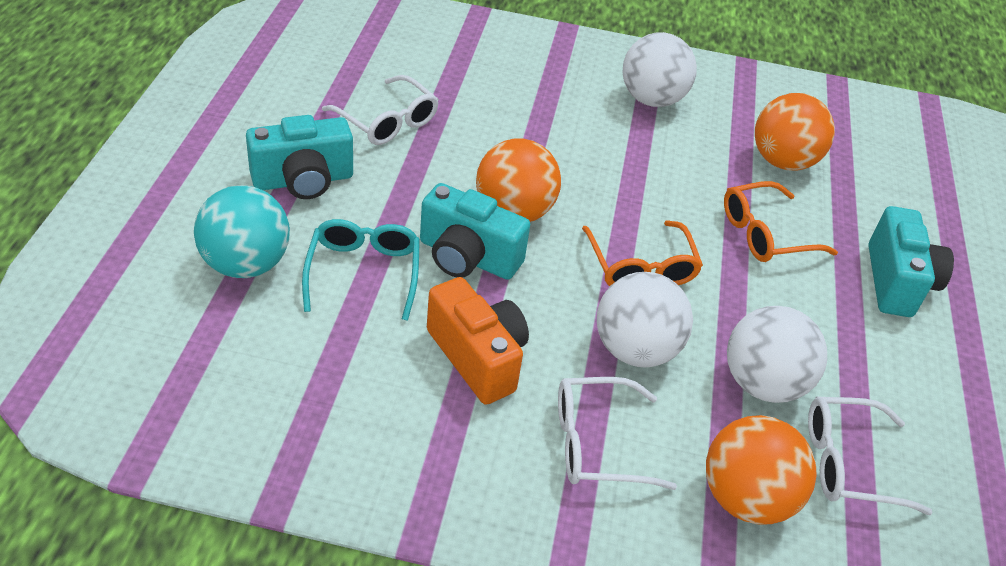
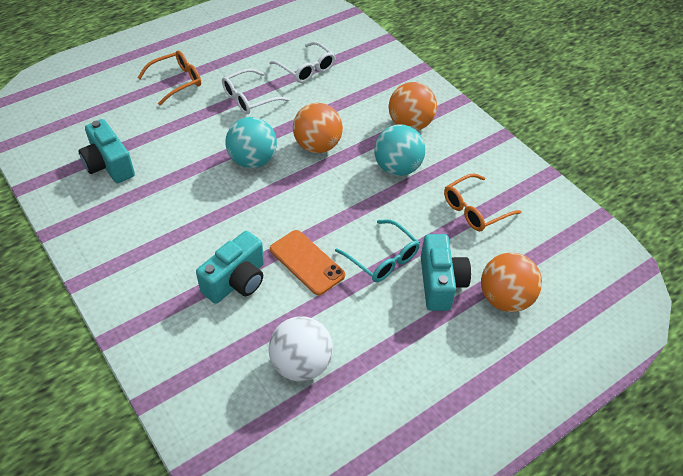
orange camera: 1 -> 0
orange phone: 0 -> 1
turquoise ball: 1 -> 2
white ball: 3 -> 1
white glasses: 3 -> 2

